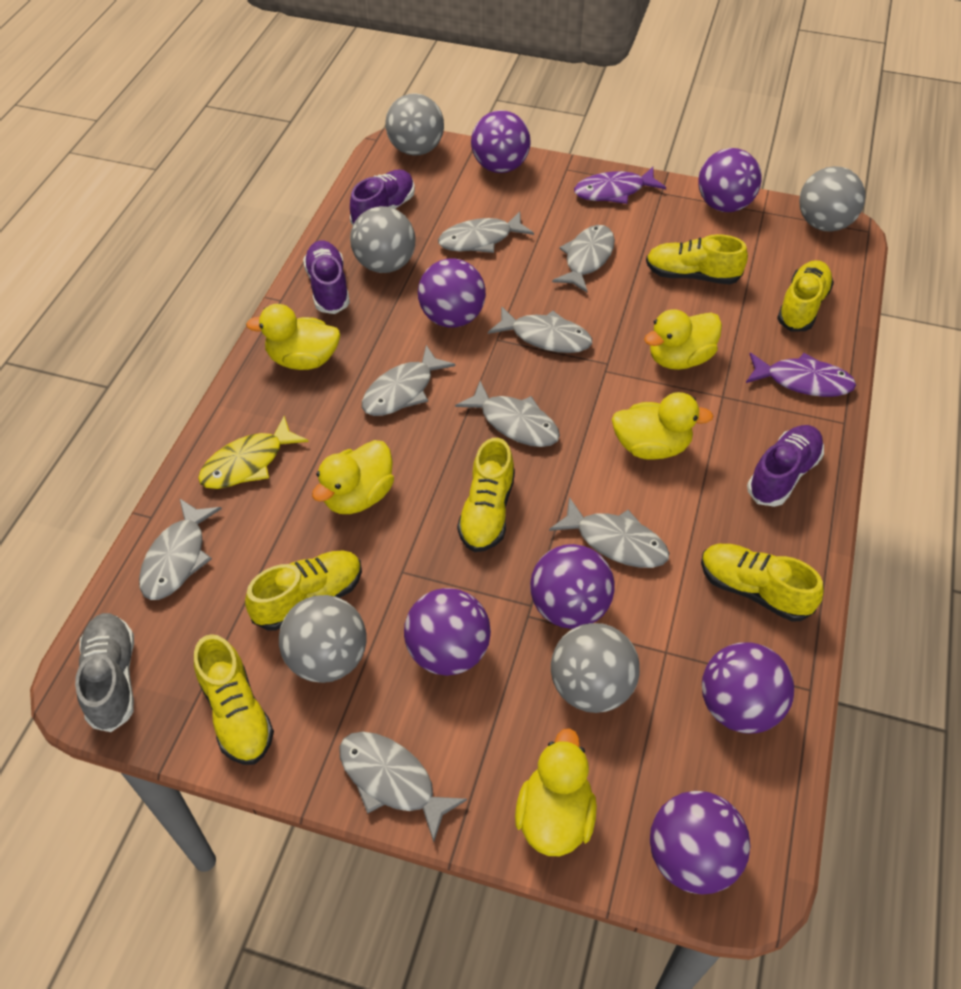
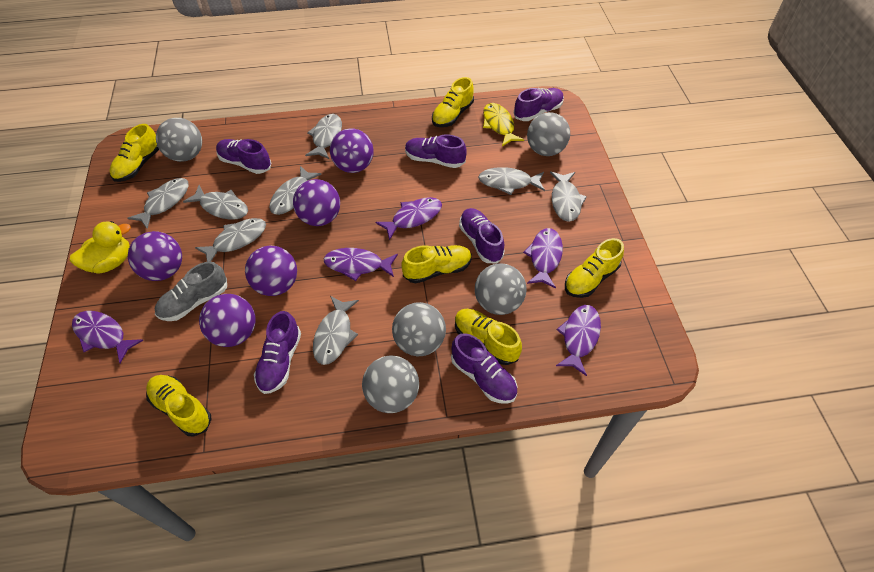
purple ball: 7 -> 5
purple fish: 2 -> 5
purple shoe: 3 -> 6
yellow duck: 5 -> 1

